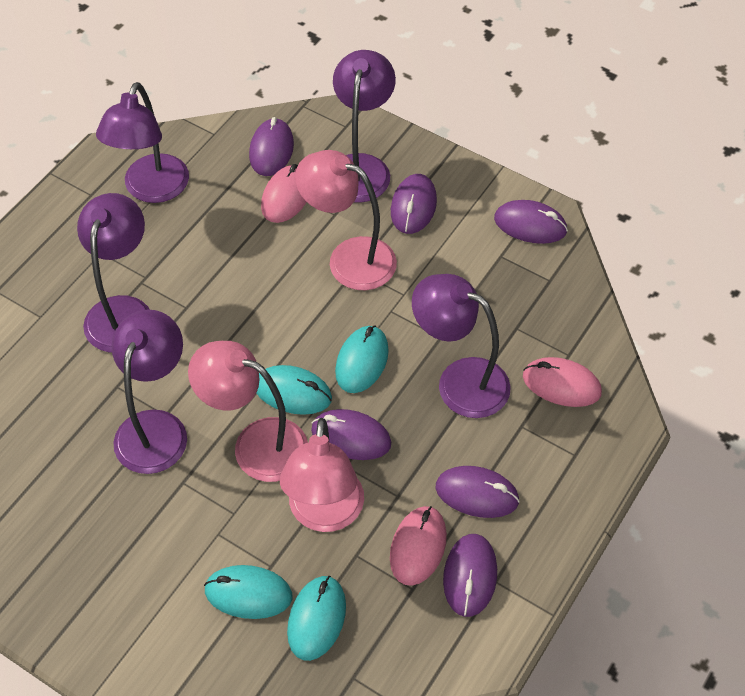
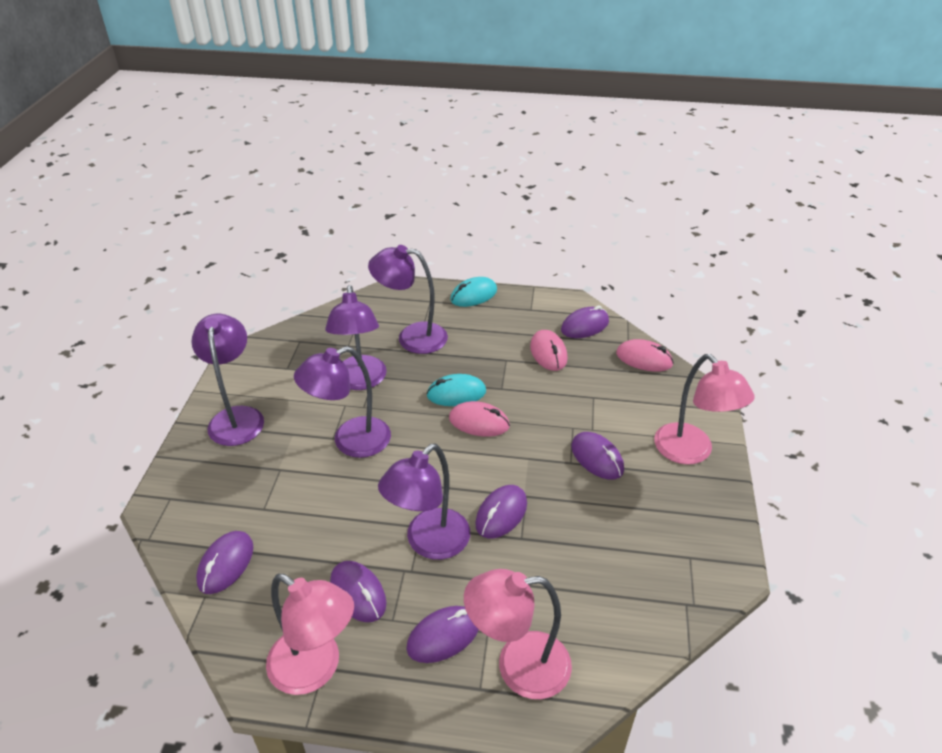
turquoise mouse: 4 -> 2

